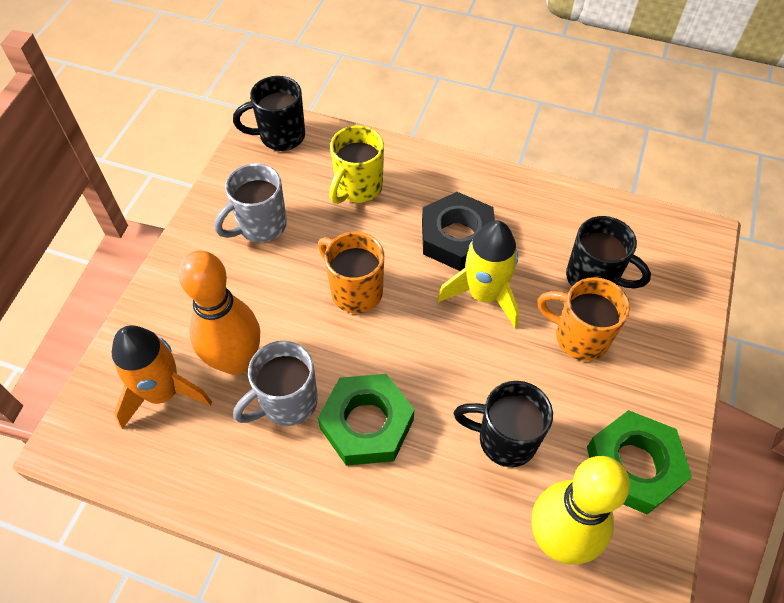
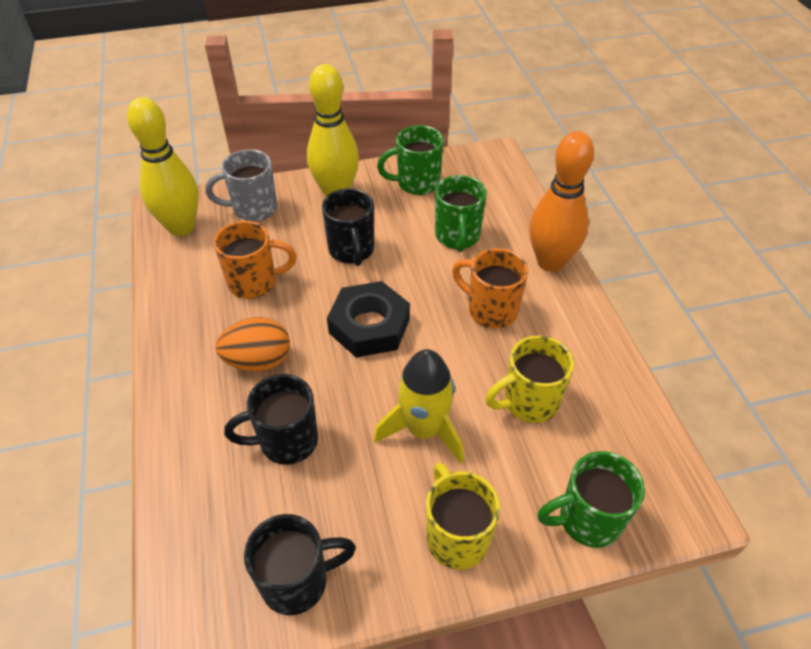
green mug: 0 -> 3
green nut: 2 -> 0
grey mug: 2 -> 1
orange egg: 0 -> 1
orange rocket: 1 -> 0
yellow bowling pin: 1 -> 2
yellow mug: 1 -> 2

